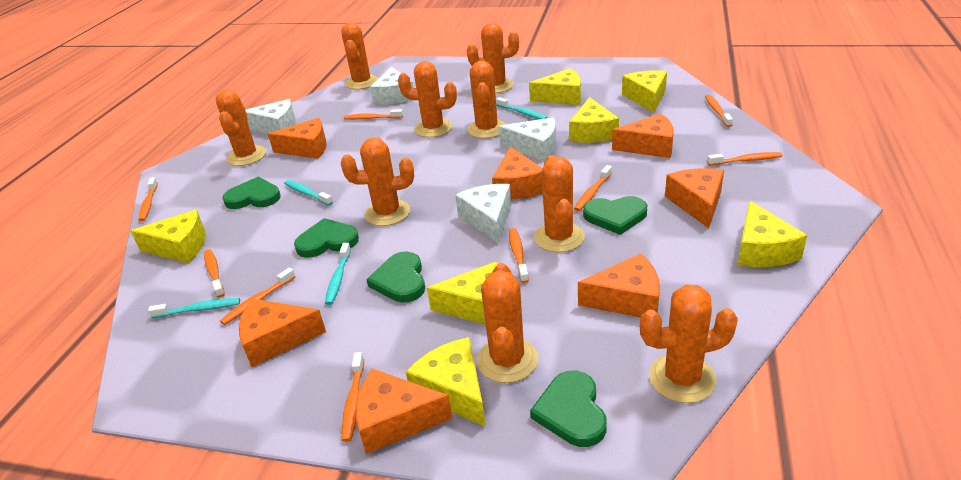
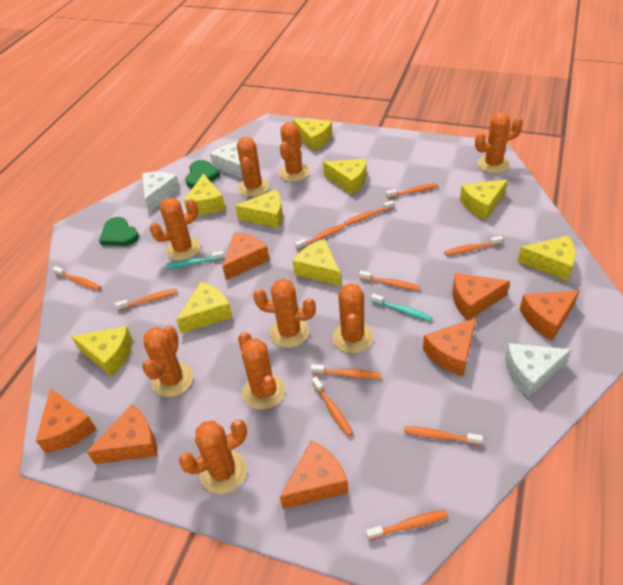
green heart: 5 -> 2
orange toothbrush: 9 -> 11
turquoise toothbrush: 4 -> 2
white cheese: 4 -> 3
yellow cheese: 7 -> 9

